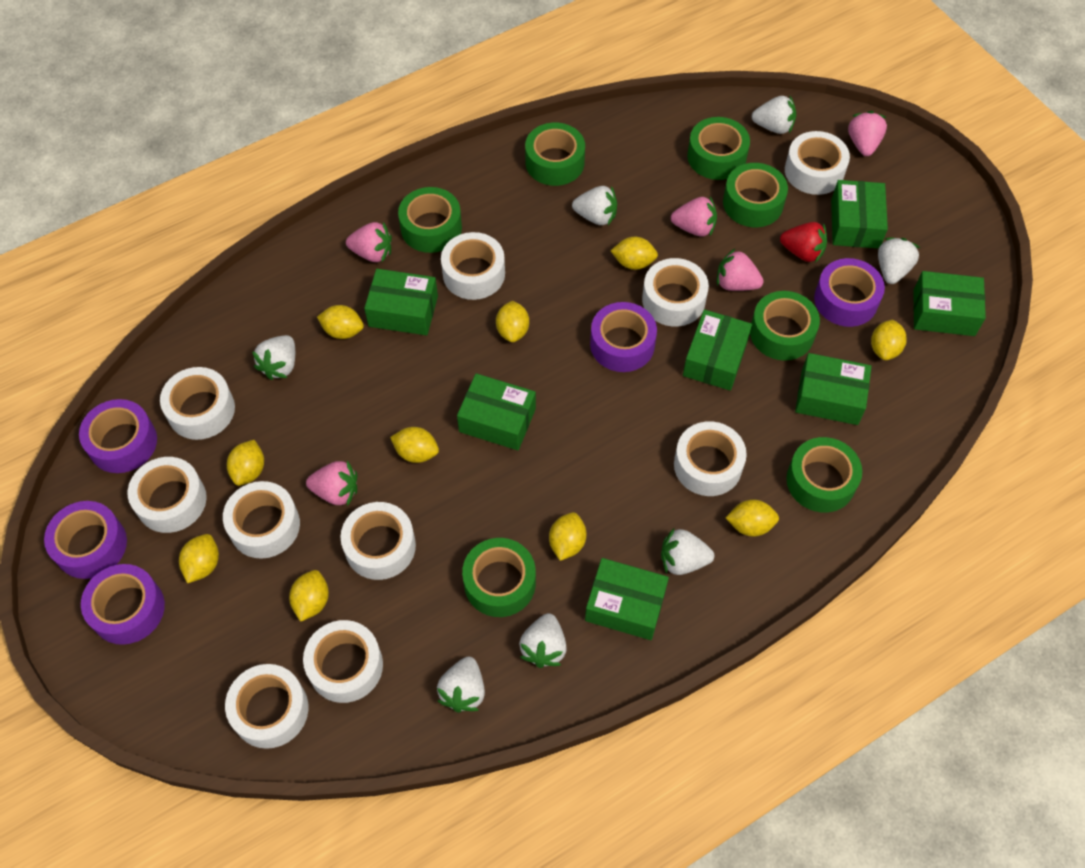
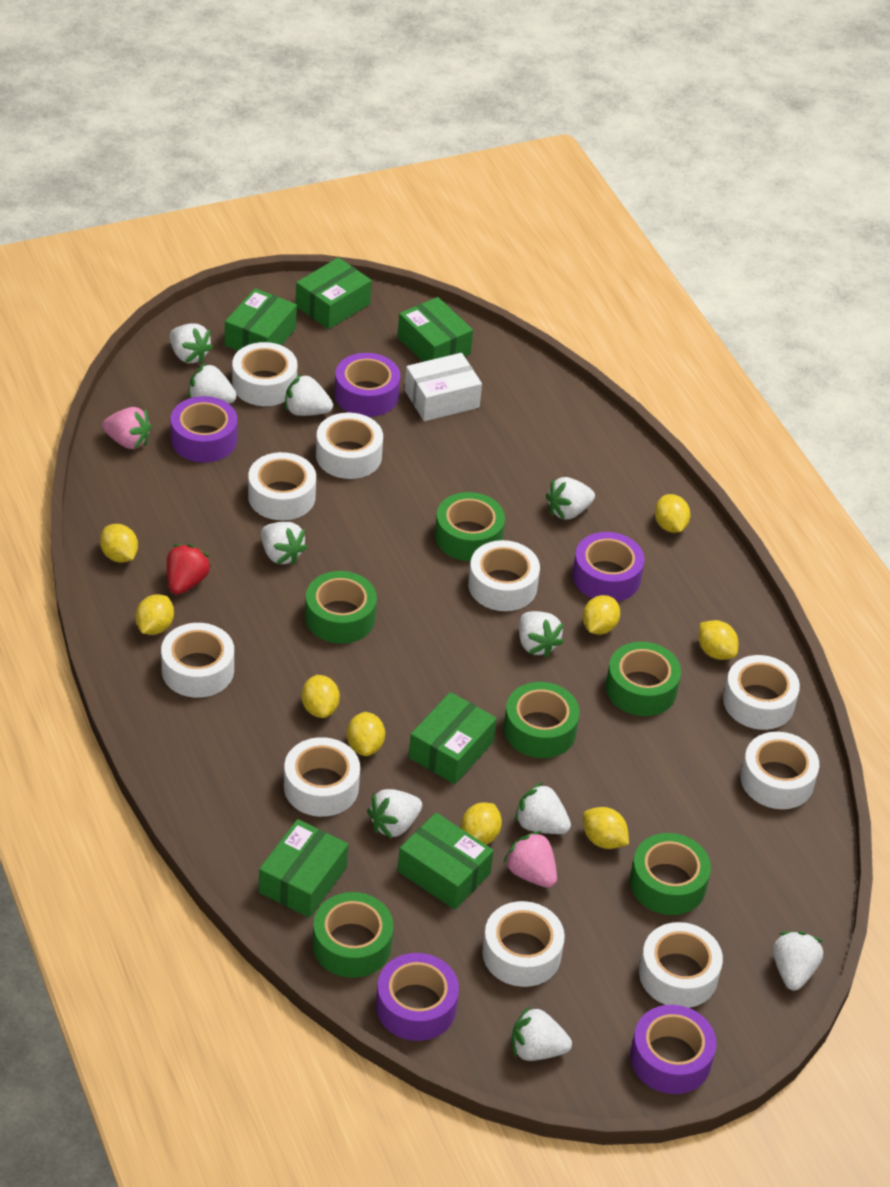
green box: 7 -> 6
green tape: 7 -> 6
pink strawberry: 5 -> 2
white box: 0 -> 1
white strawberry: 7 -> 10
yellow lemon: 10 -> 9

